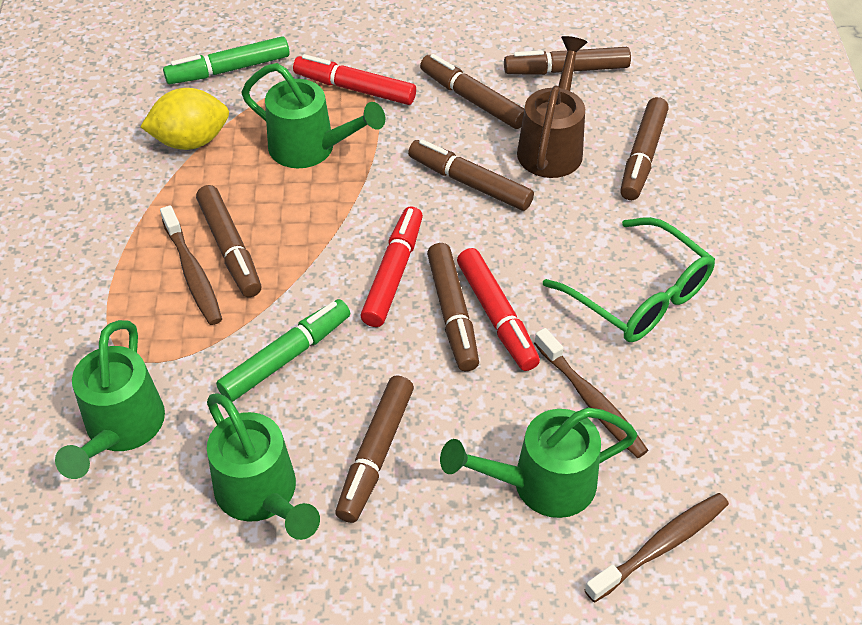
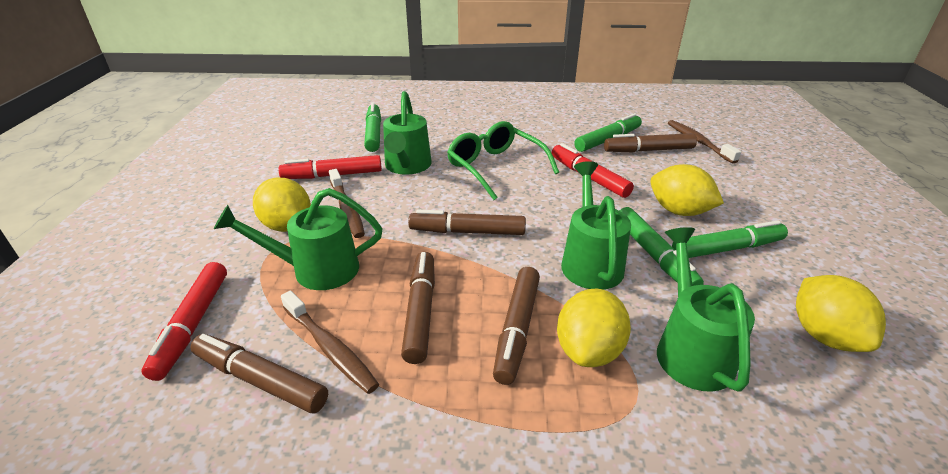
brown marker: 7 -> 5
brown watering can: 1 -> 0
green marker: 2 -> 4
yellow lemon: 1 -> 4

